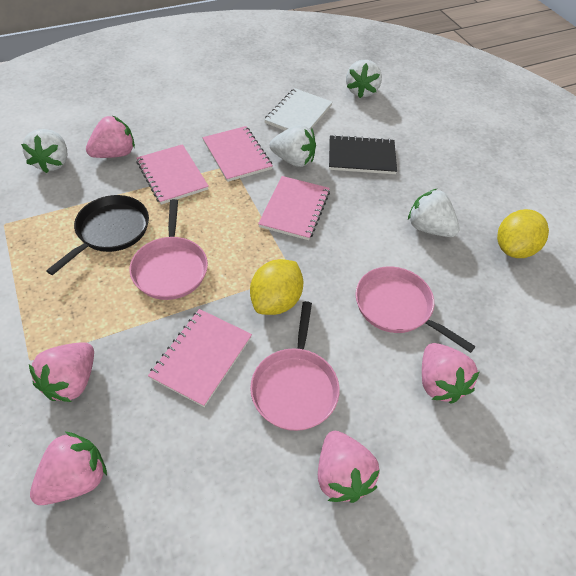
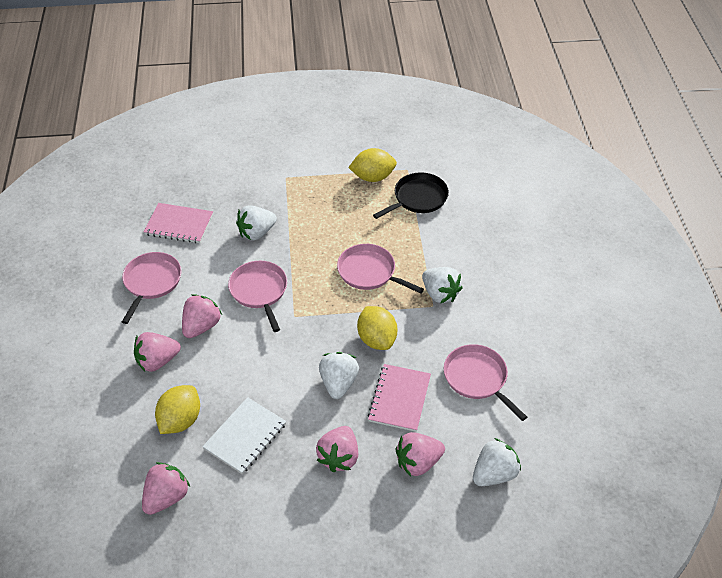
black notebook: 1 -> 0
pink notebook: 4 -> 2
pink pan: 3 -> 4
yellow lemon: 2 -> 3

